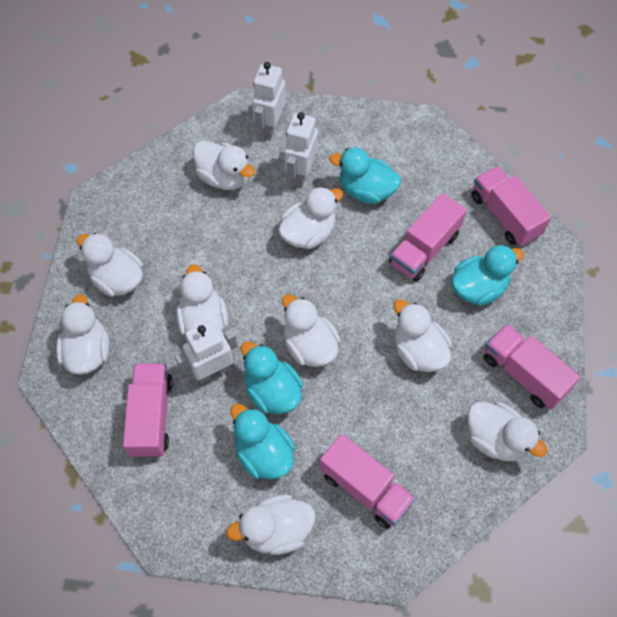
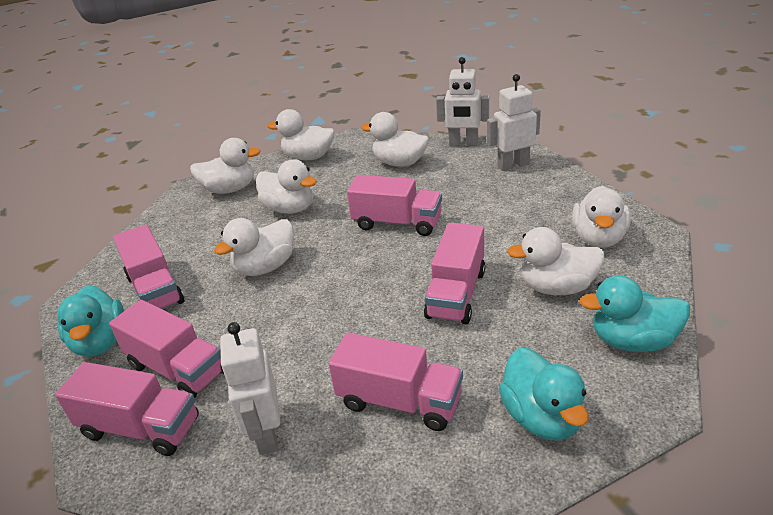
pink truck: 5 -> 6
turquoise duck: 4 -> 3
white duck: 9 -> 7

